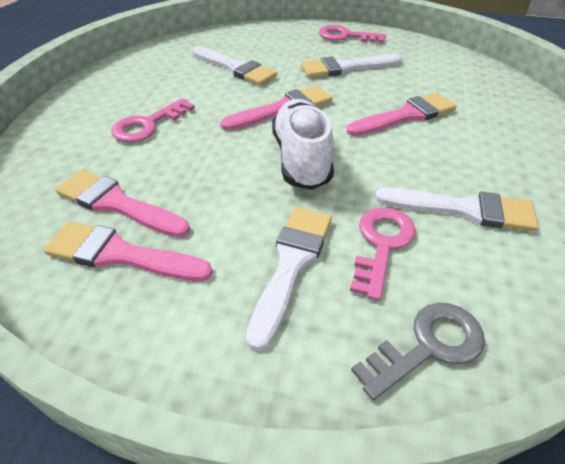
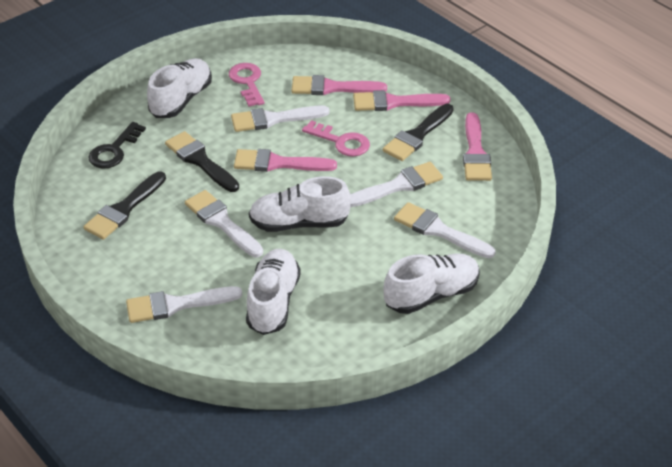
black brush: 0 -> 3
black key: 0 -> 1
grey key: 1 -> 0
pink key: 3 -> 2
white brush: 4 -> 5
white shoe: 1 -> 4

